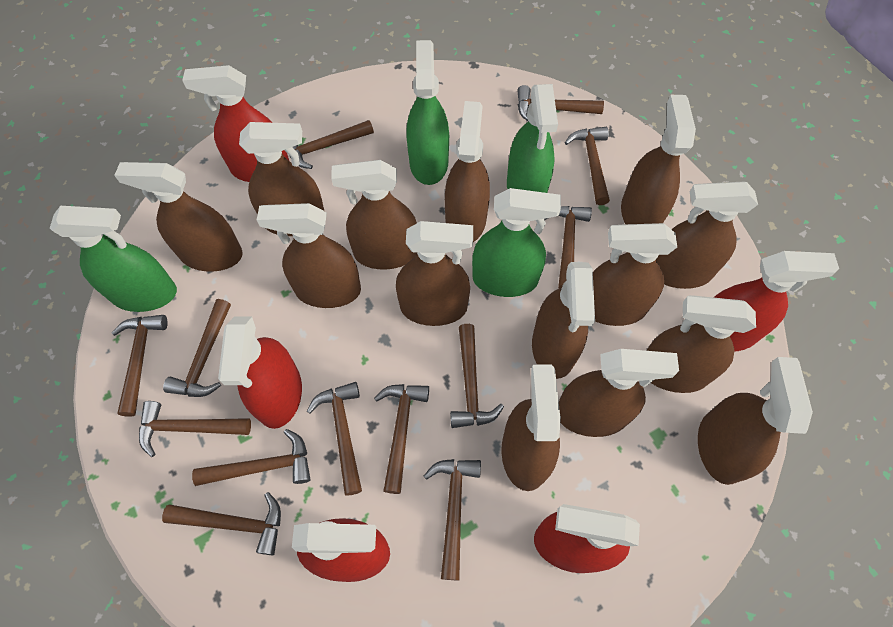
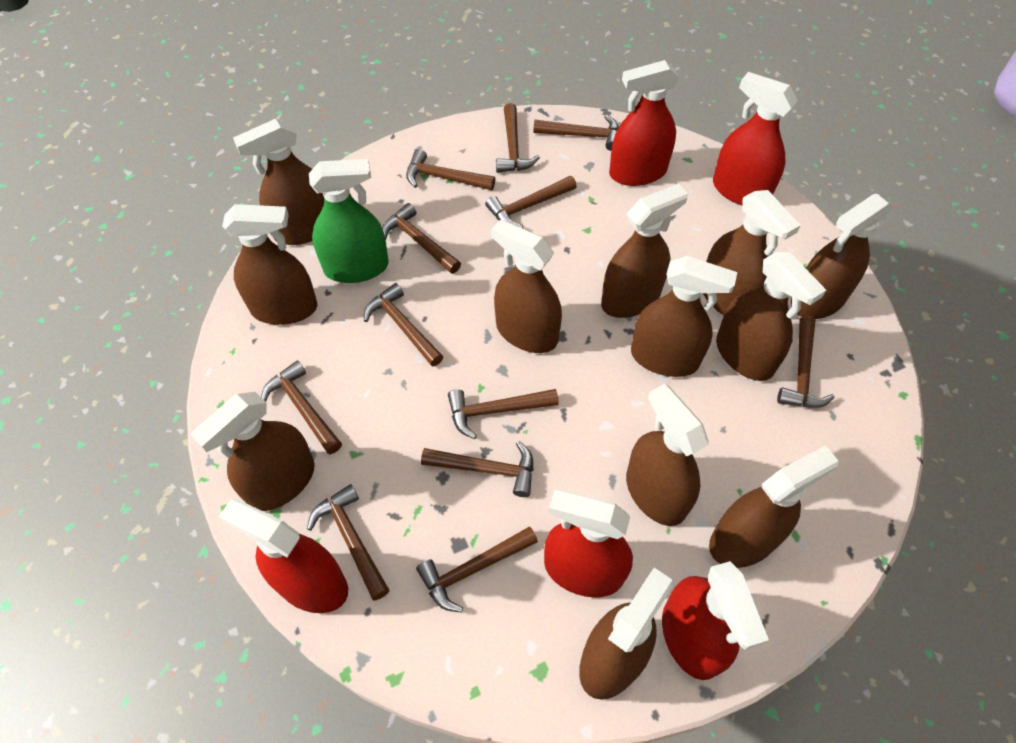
brown hammer: 13 -> 12
brown spray bottle: 14 -> 12
green spray bottle: 4 -> 1

